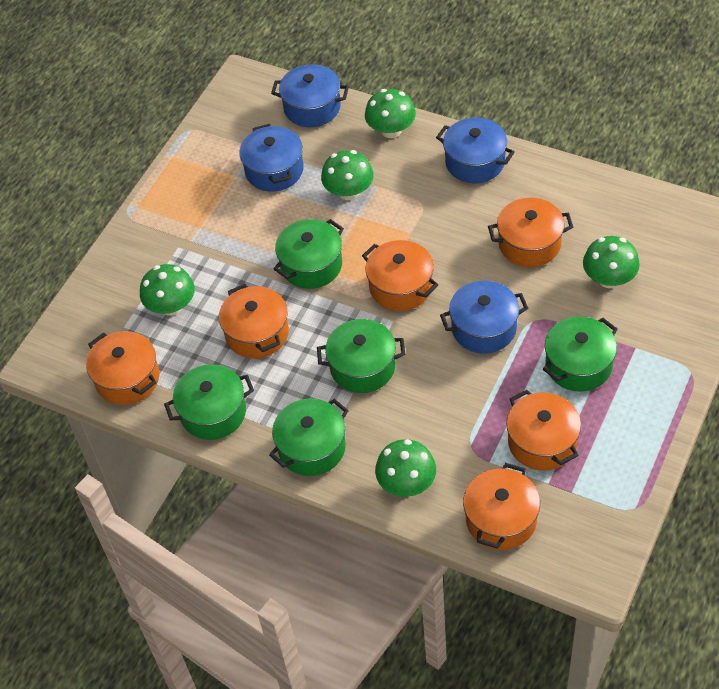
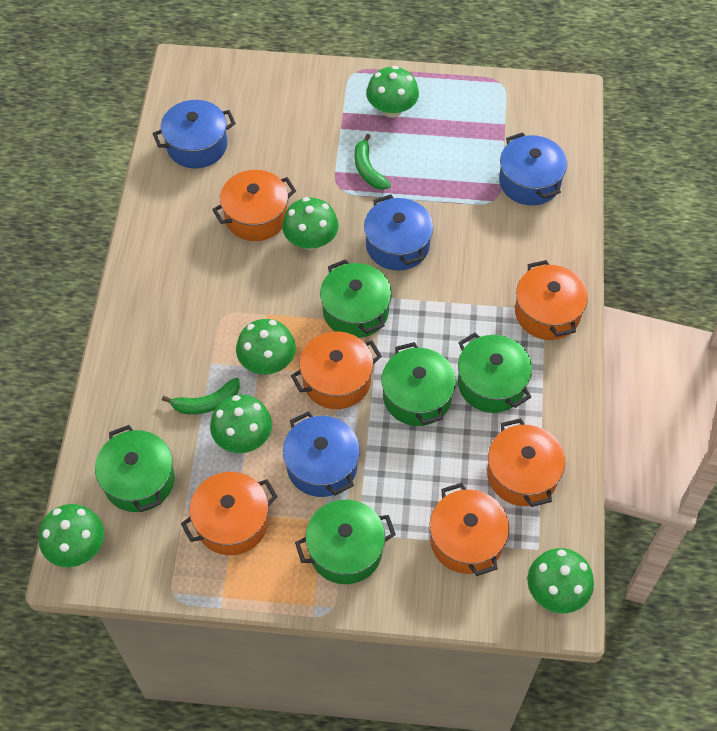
green banana: 0 -> 2
green mushroom: 5 -> 6

